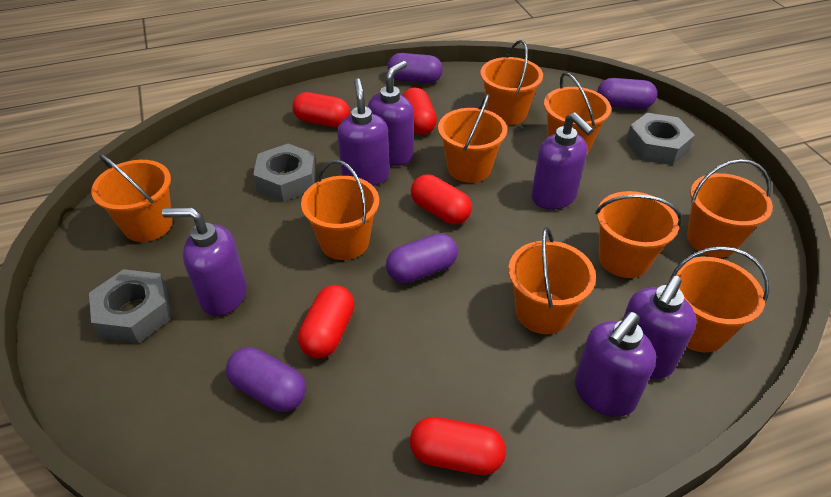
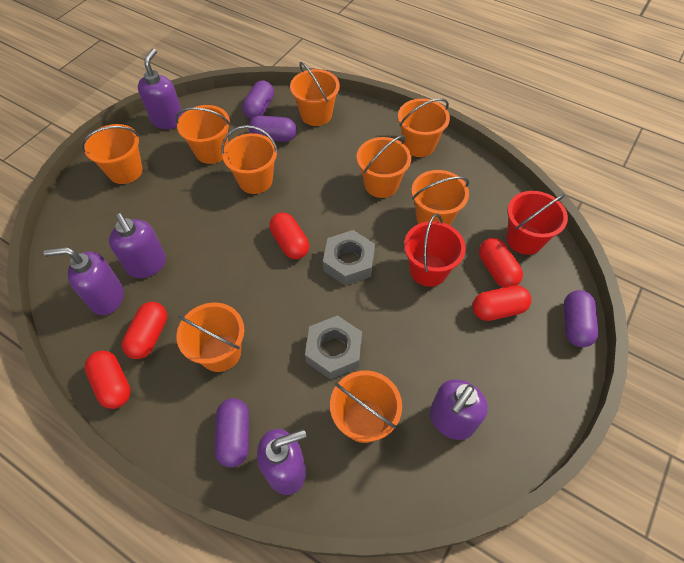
grey nut: 3 -> 2
purple soap dispenser: 6 -> 5
red bucket: 0 -> 2

